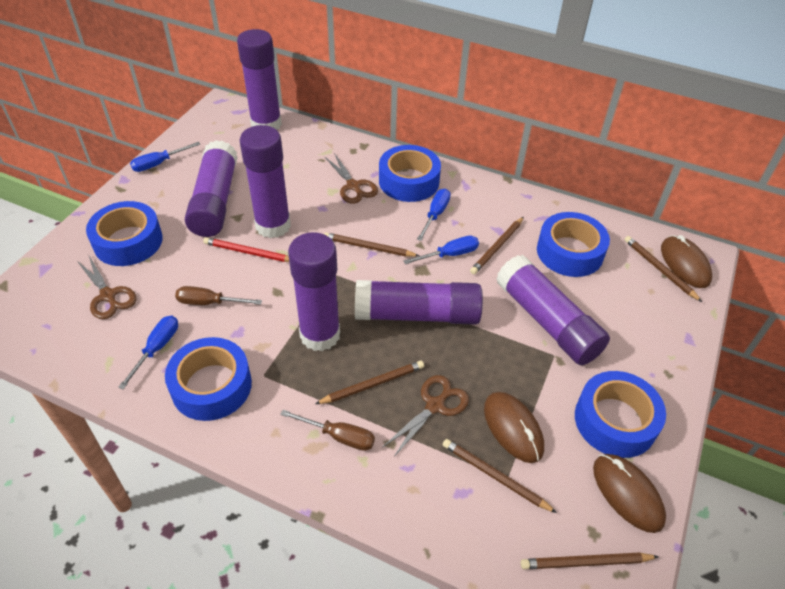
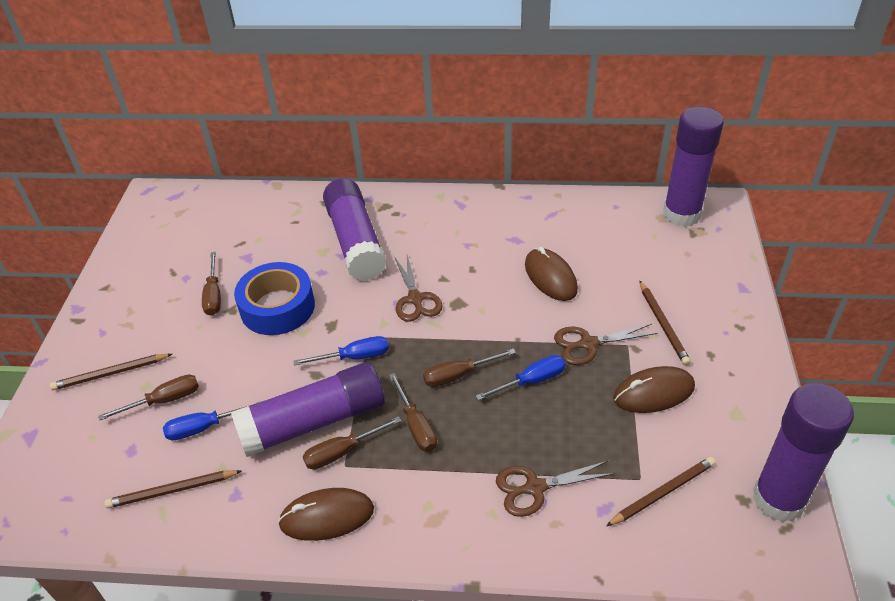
blue screwdriver: 4 -> 3
blue tape: 5 -> 1
brown pencil: 6 -> 4
brown screwdriver: 2 -> 5
purple glue stick: 6 -> 4
red pencil: 1 -> 0

